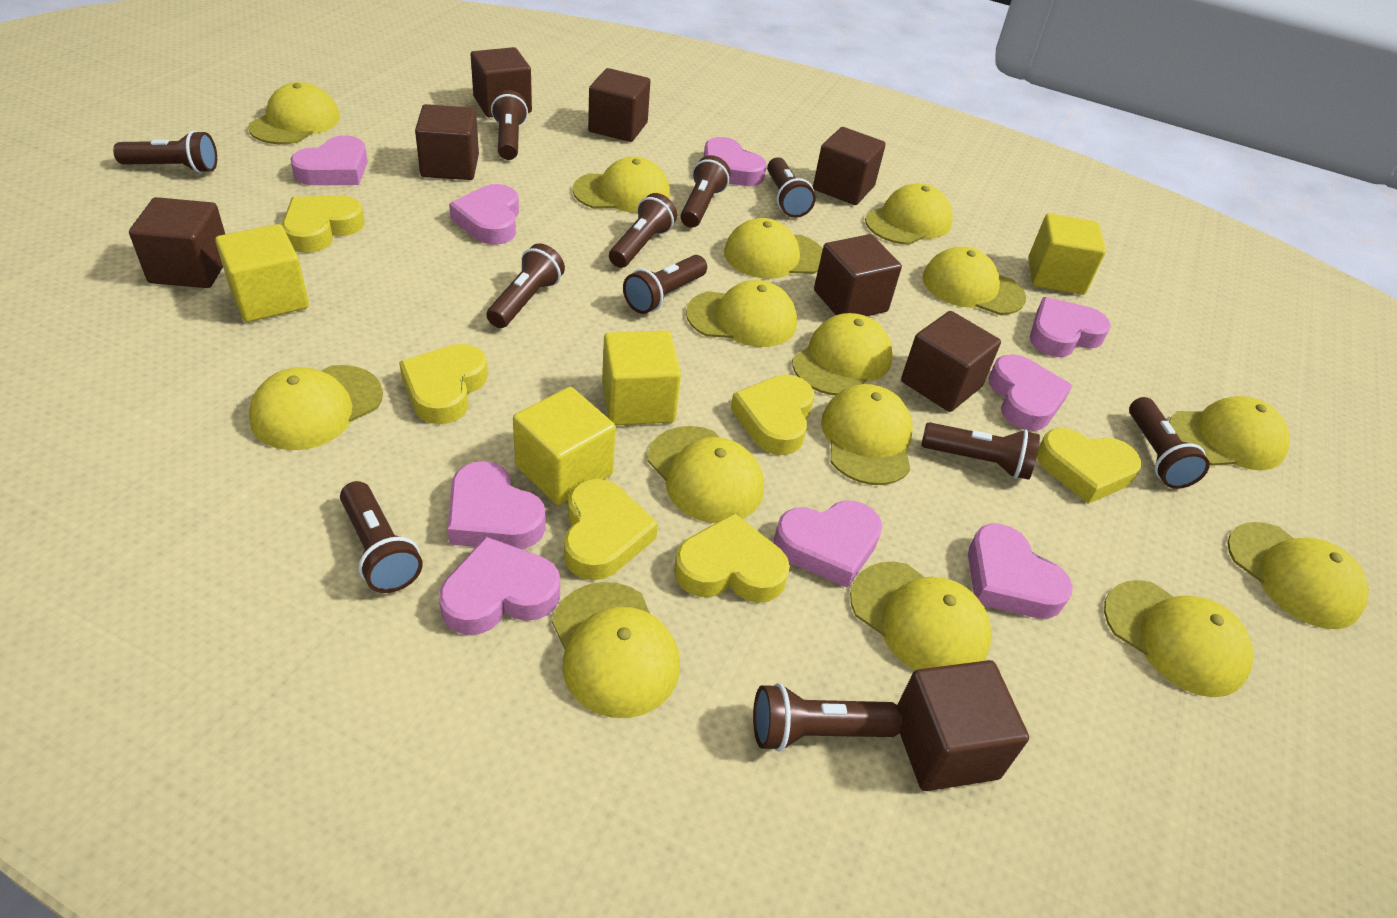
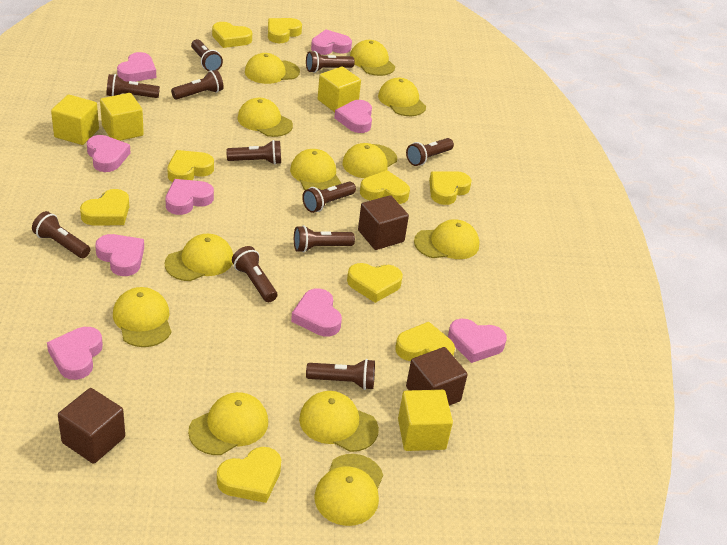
brown cube: 8 -> 3
yellow cap: 15 -> 12
yellow heart: 6 -> 9

